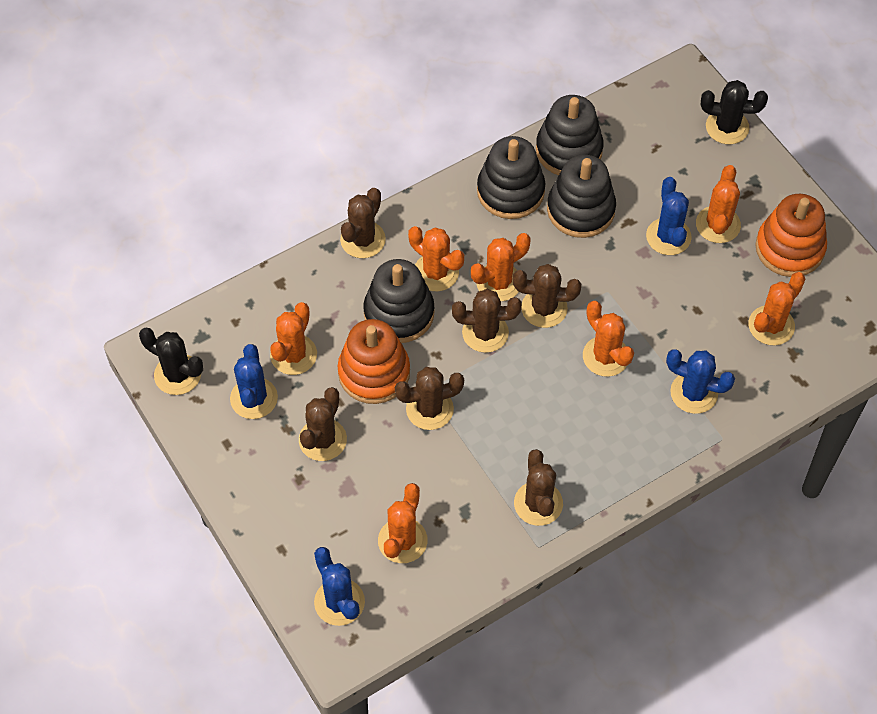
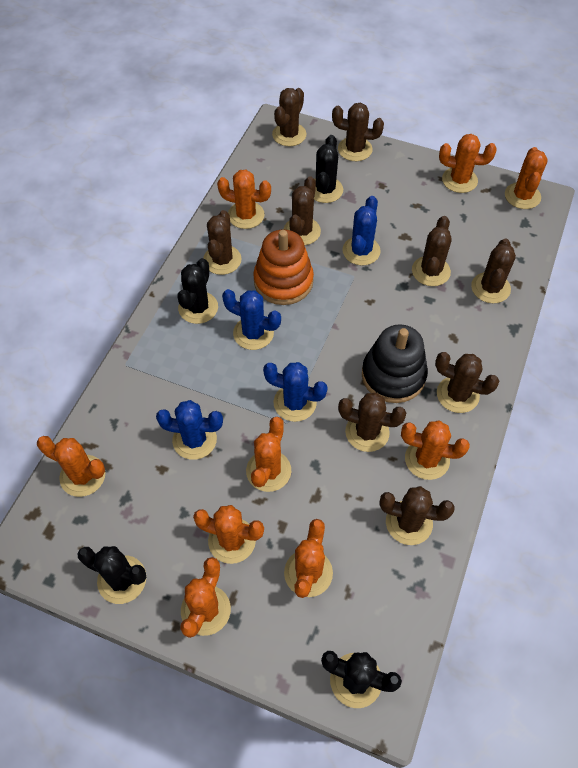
black cactus: 2 -> 4
black stacking toy: 4 -> 1
brown cactus: 6 -> 9
orange cactus: 7 -> 9
orange stacking toy: 2 -> 1

